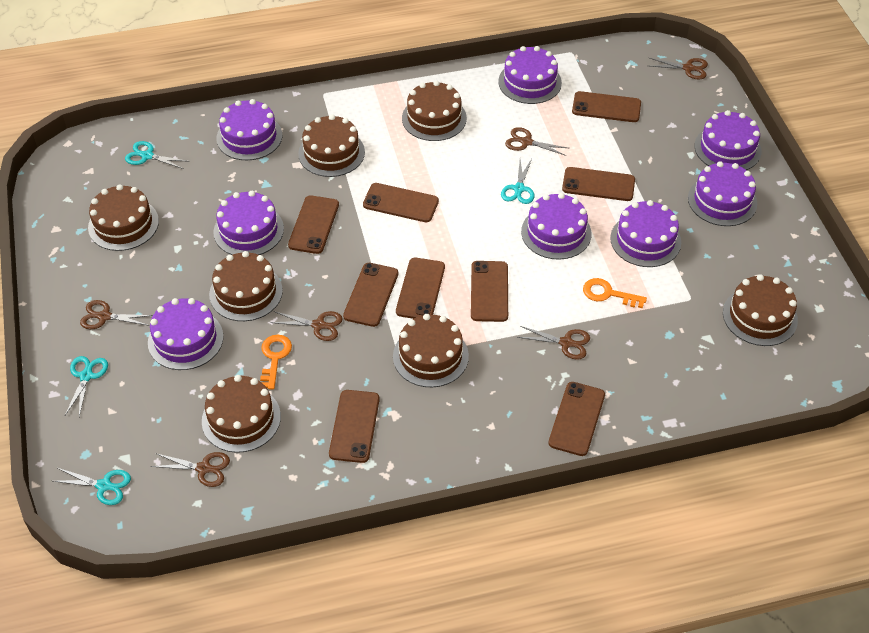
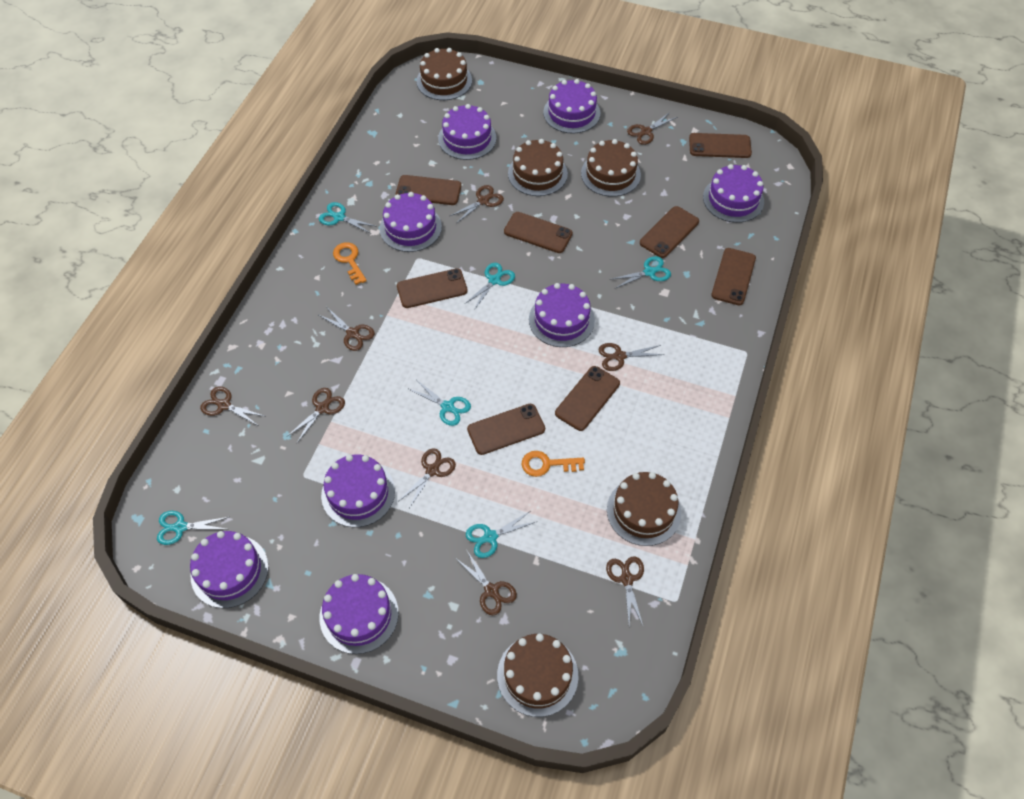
brown cake: 7 -> 5
brown phone: 9 -> 8
brown scissors: 6 -> 9
turquoise scissors: 4 -> 6

